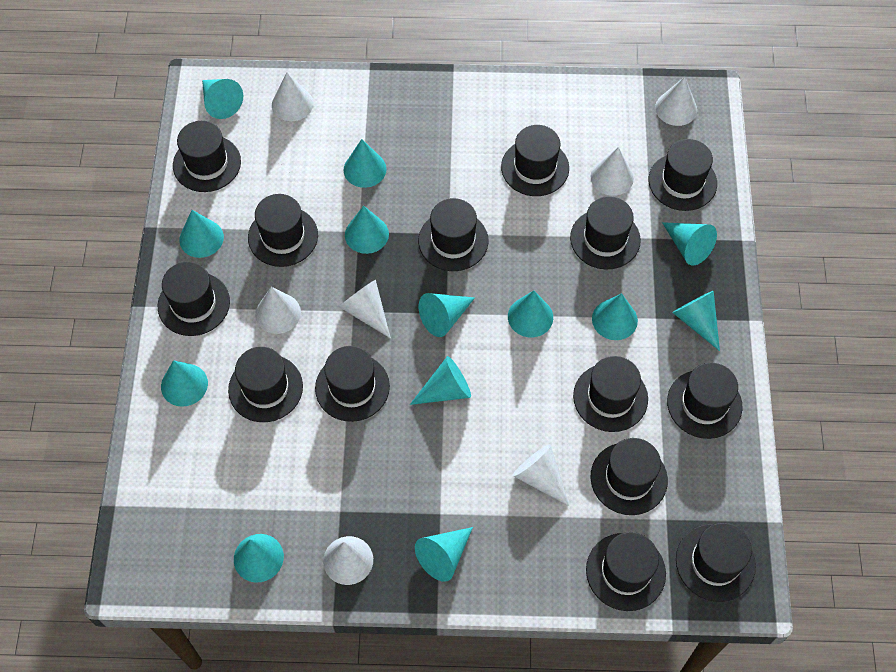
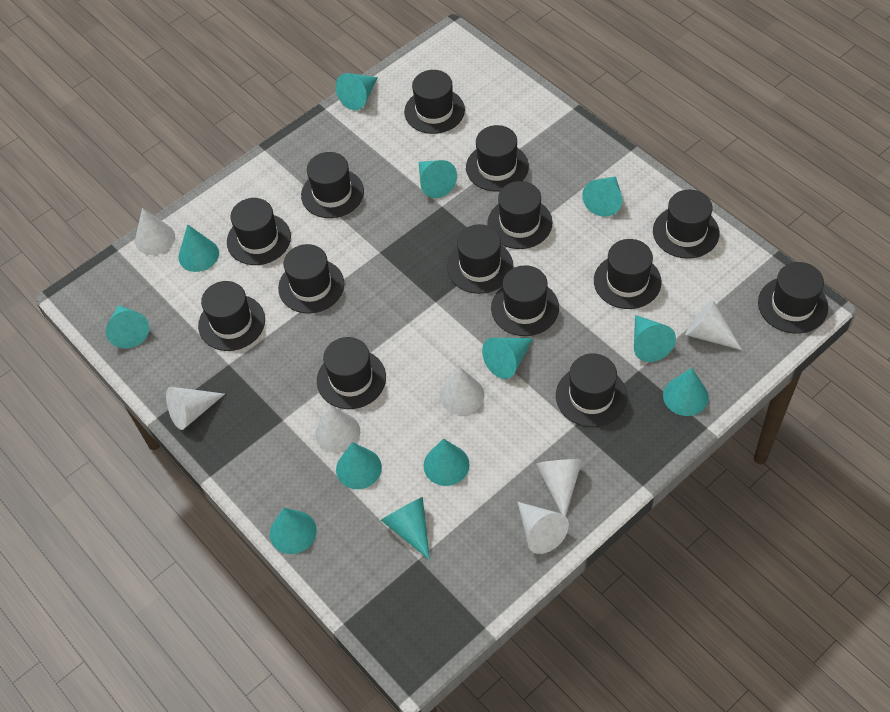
turquoise cone: 13 -> 12

